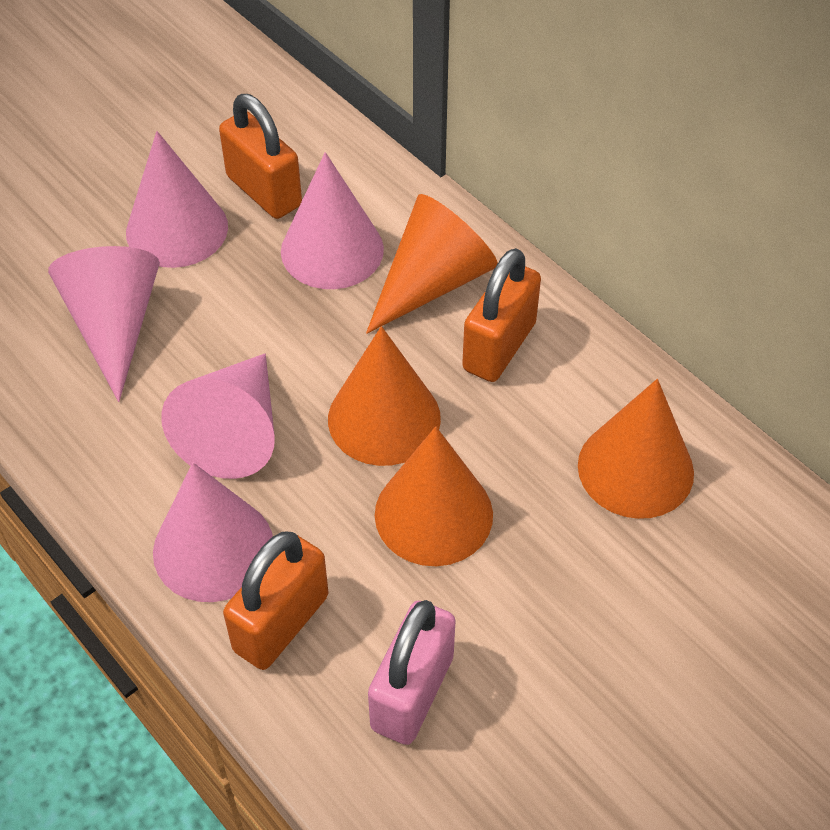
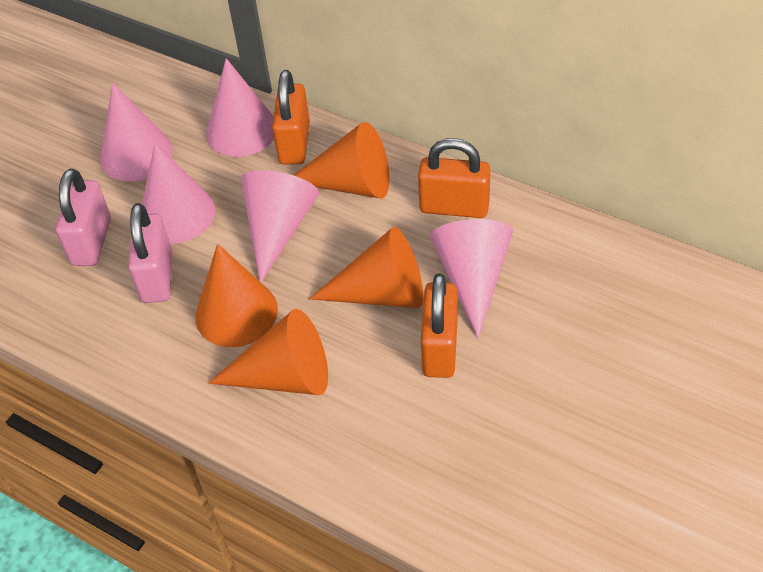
pink padlock: 1 -> 2

